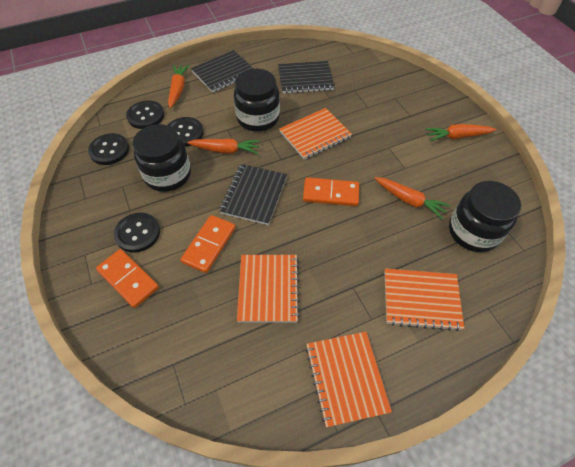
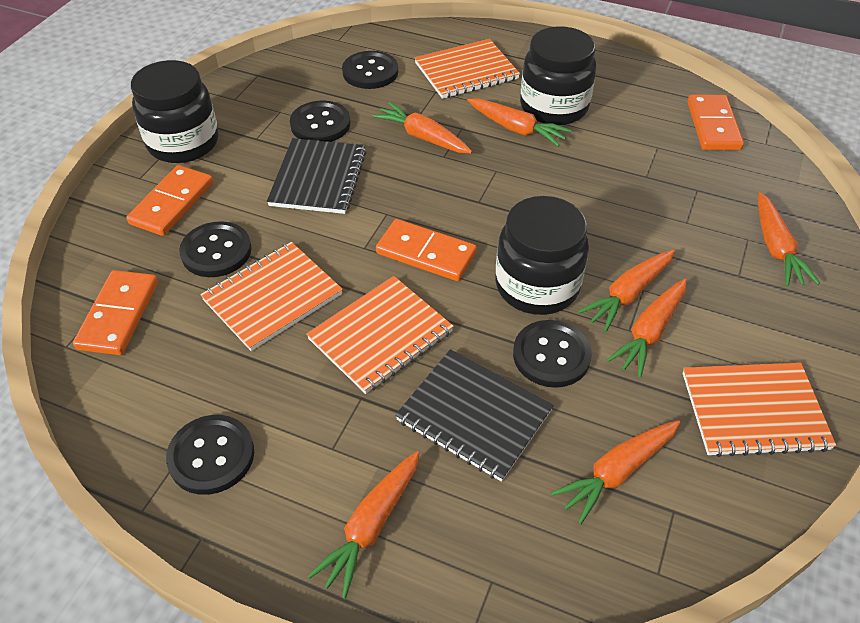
black button: 4 -> 5
black notebook: 3 -> 2
orange carrot: 4 -> 7
orange domino: 3 -> 4

